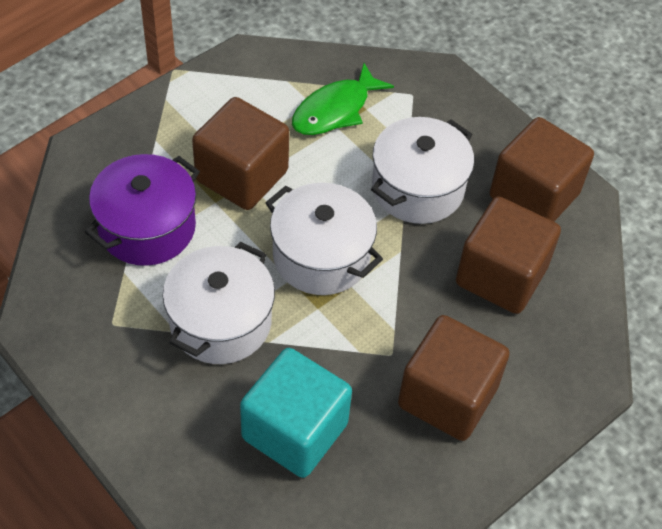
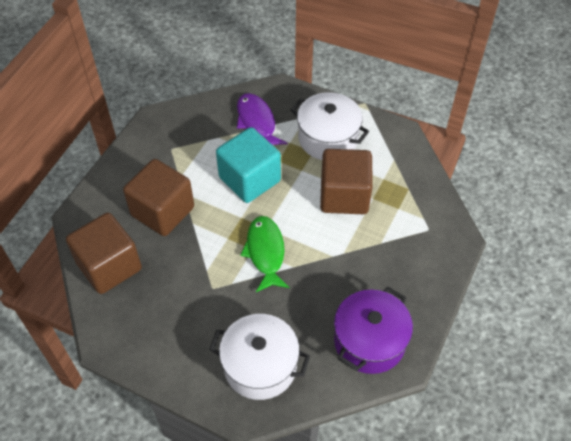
brown cube: 4 -> 3
purple fish: 0 -> 1
white pot: 3 -> 2

